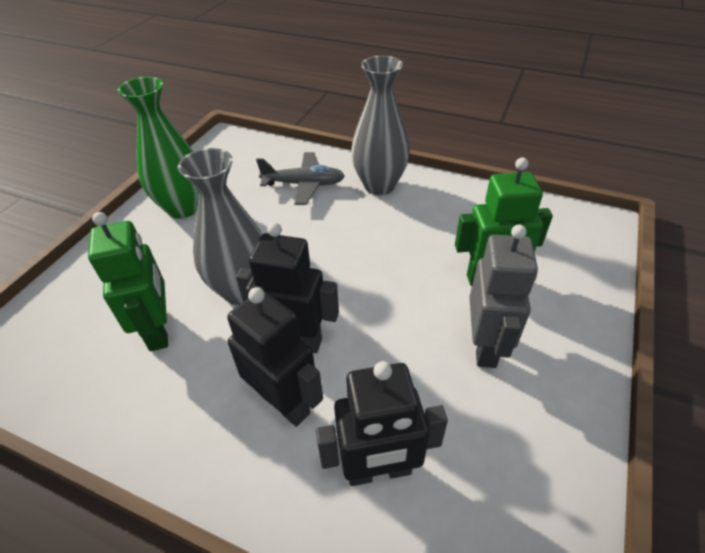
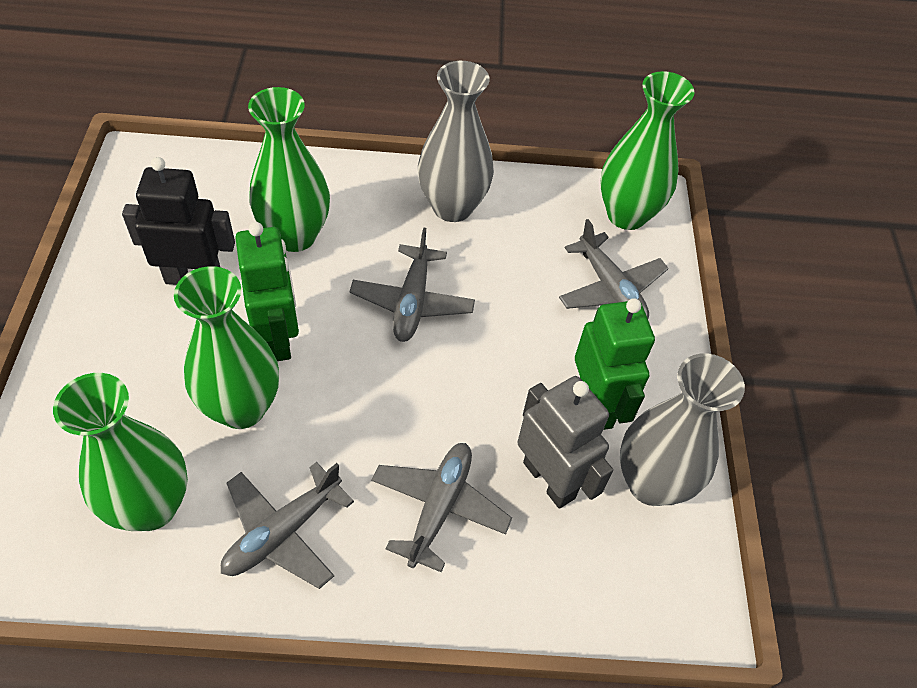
black robot: 3 -> 1
green vase: 1 -> 4
grey plane: 1 -> 4

